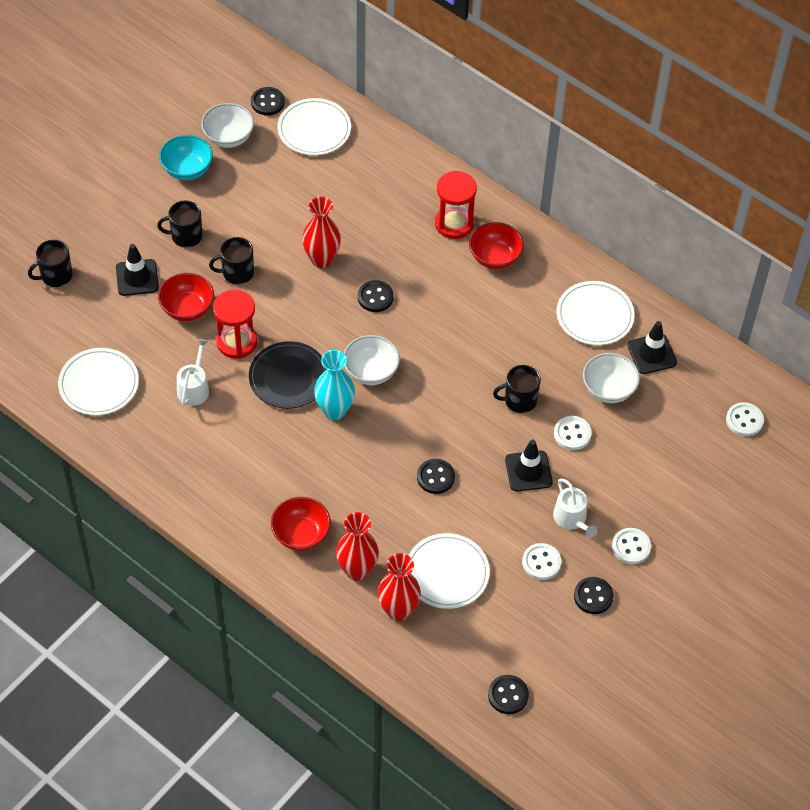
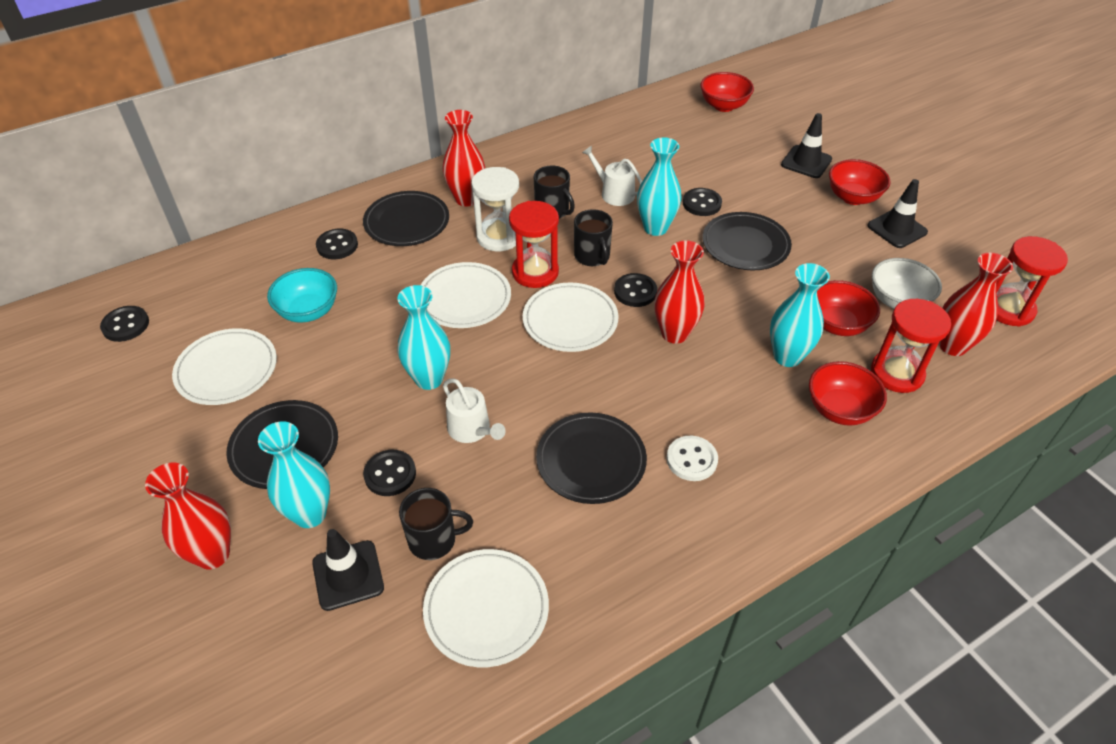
black mug: 4 -> 3
black plate: 1 -> 4
red bowl: 3 -> 4
red hourglass: 2 -> 3
red vase: 3 -> 4
turquoise vase: 1 -> 4
white bowl: 3 -> 1
white button: 4 -> 1
white hourglass: 0 -> 1

